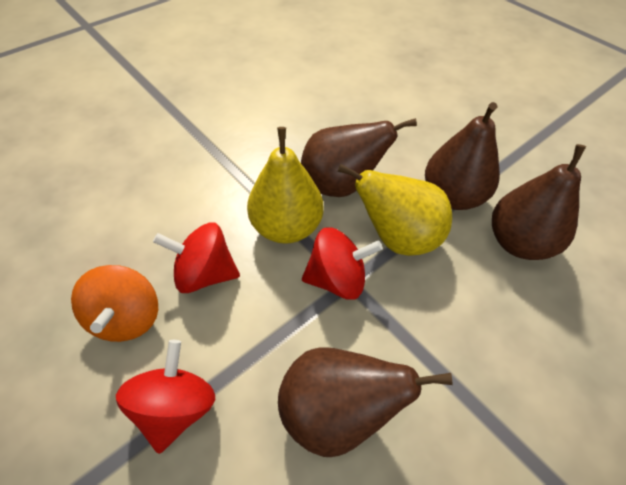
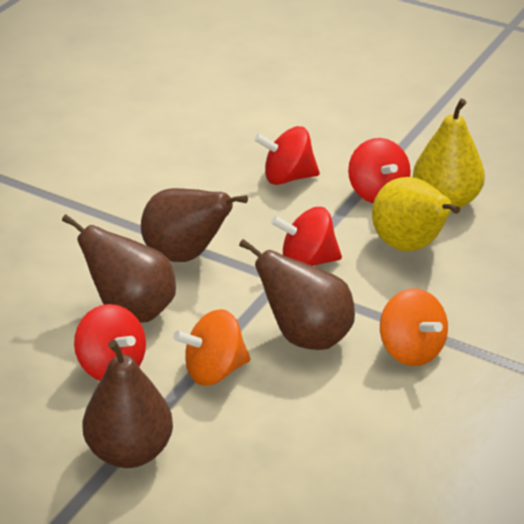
orange spinning top: 1 -> 2
red spinning top: 3 -> 4

